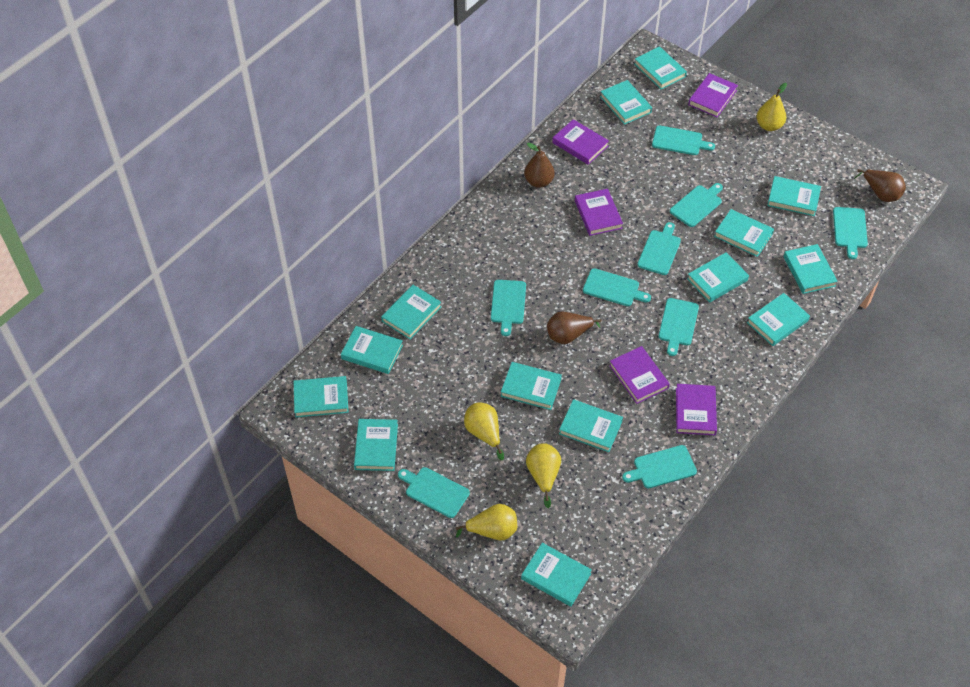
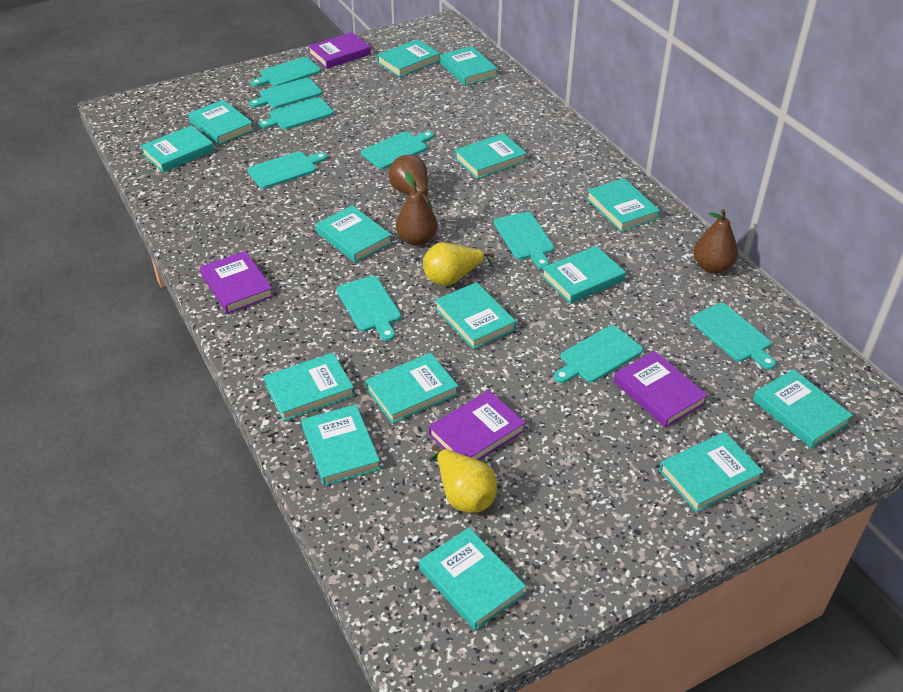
purple book: 5 -> 4
turquoise book: 14 -> 15
yellow pear: 4 -> 2

